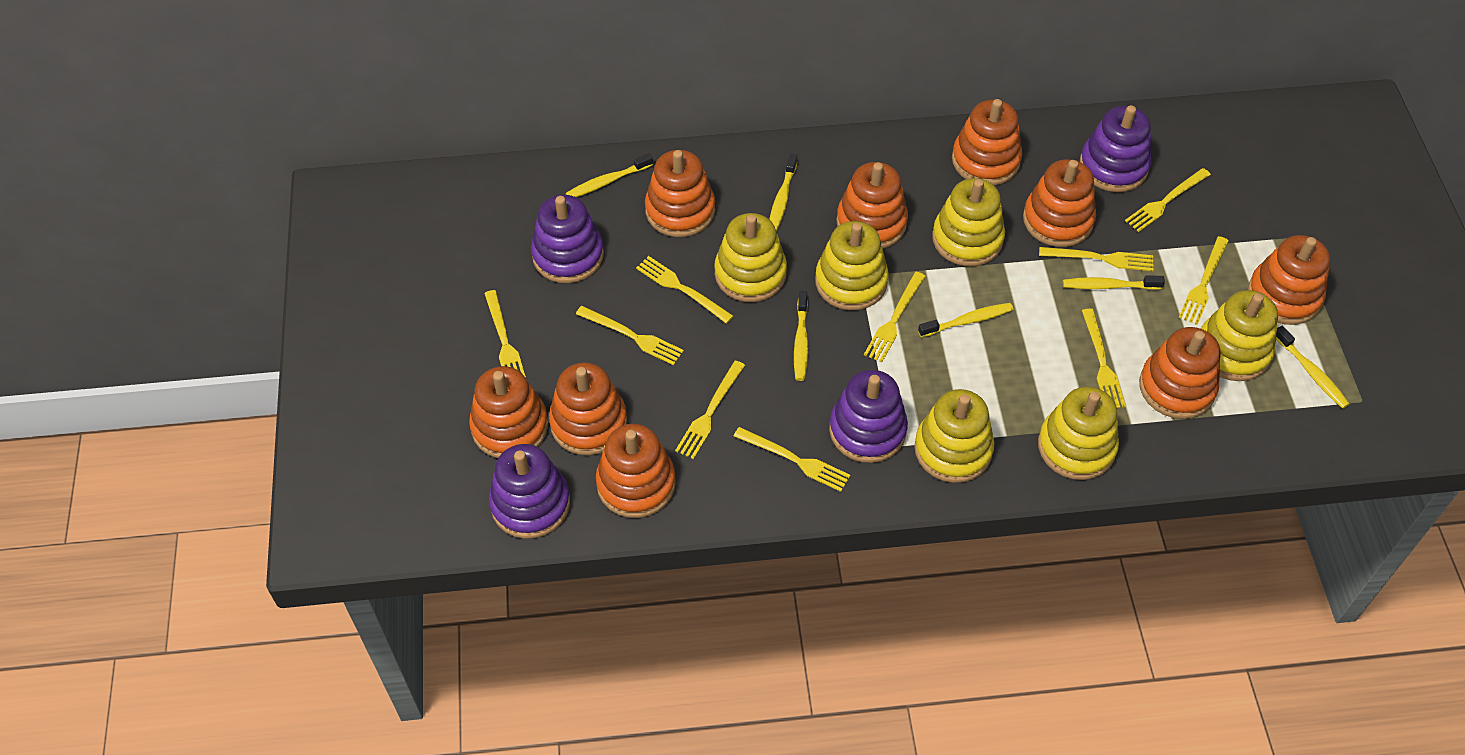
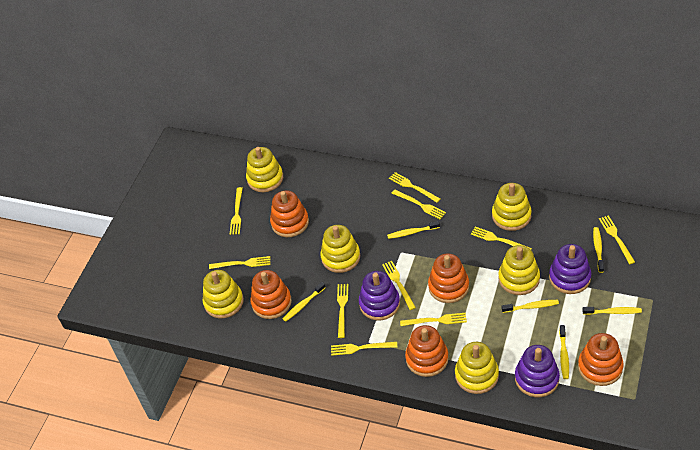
orange stacking toy: 9 -> 5
purple stacking toy: 4 -> 3

